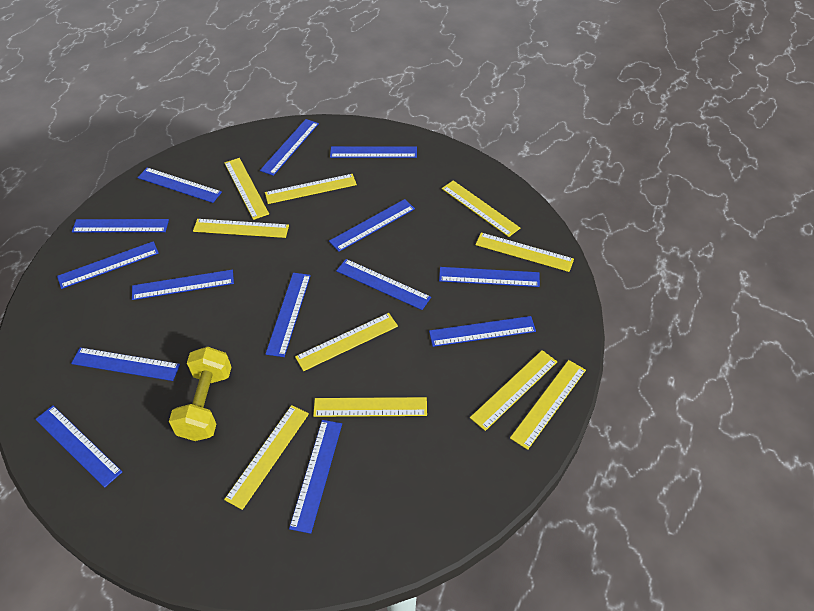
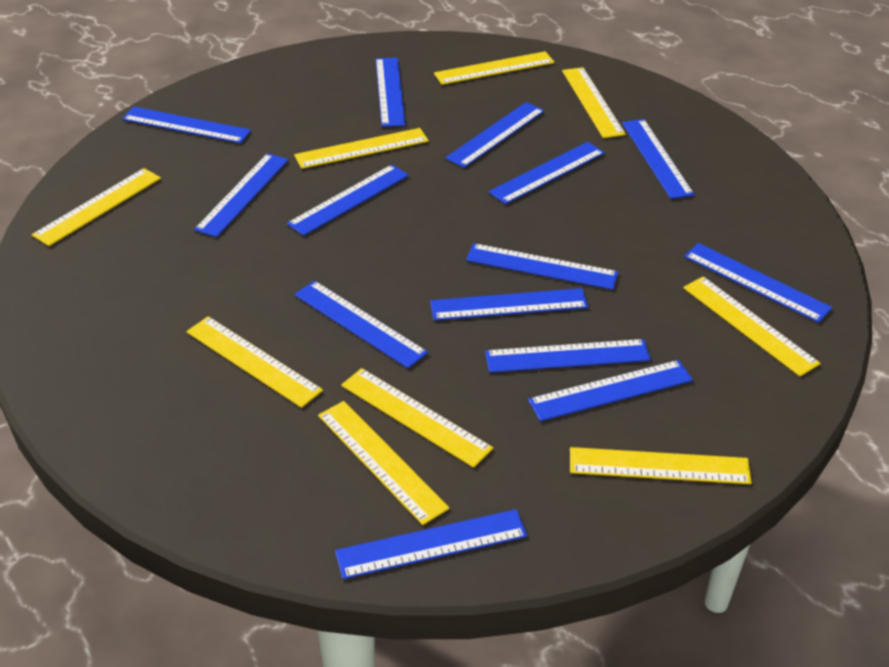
yellow dumbbell: 1 -> 0
yellow ruler: 10 -> 9

